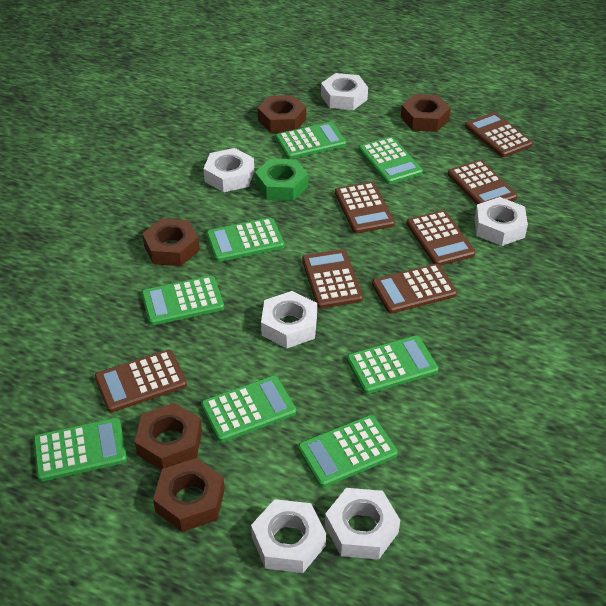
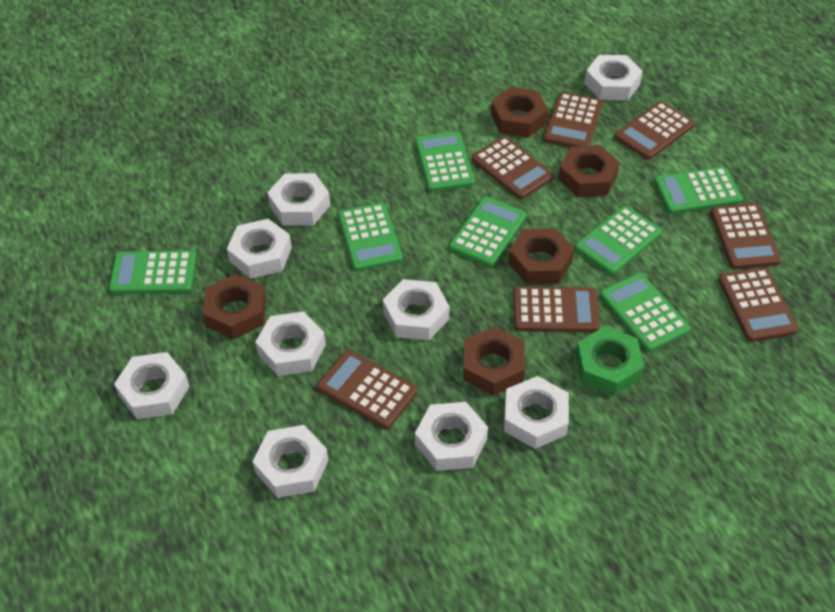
green calculator: 8 -> 7
white nut: 6 -> 9

